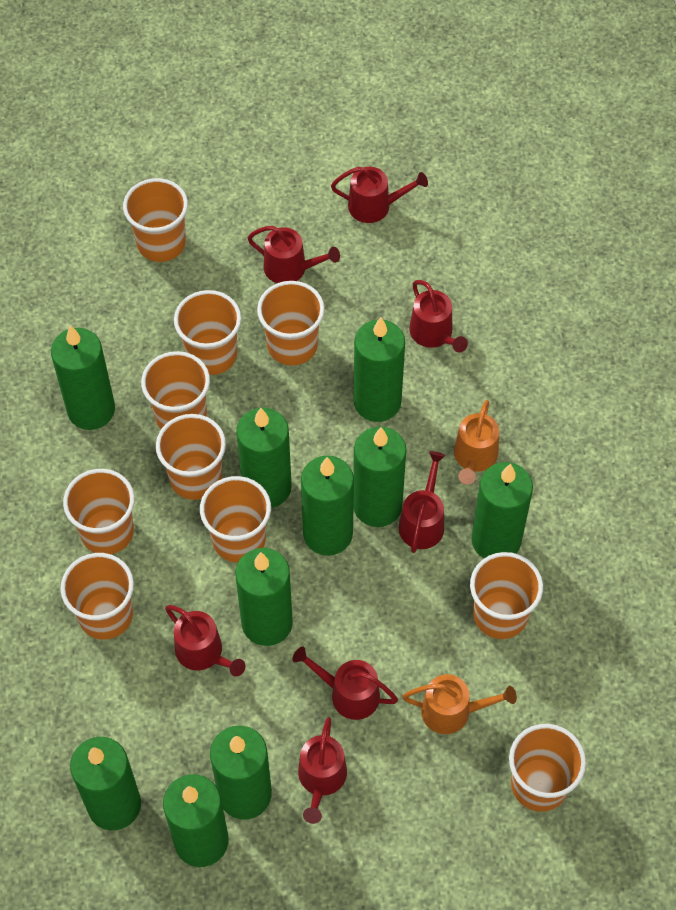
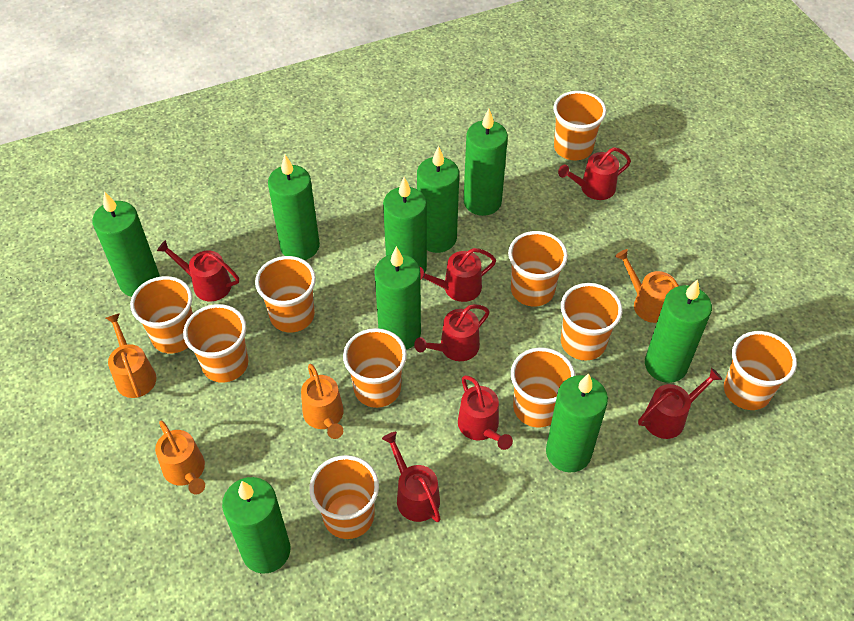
green candle: 10 -> 9
orange watering can: 2 -> 4

